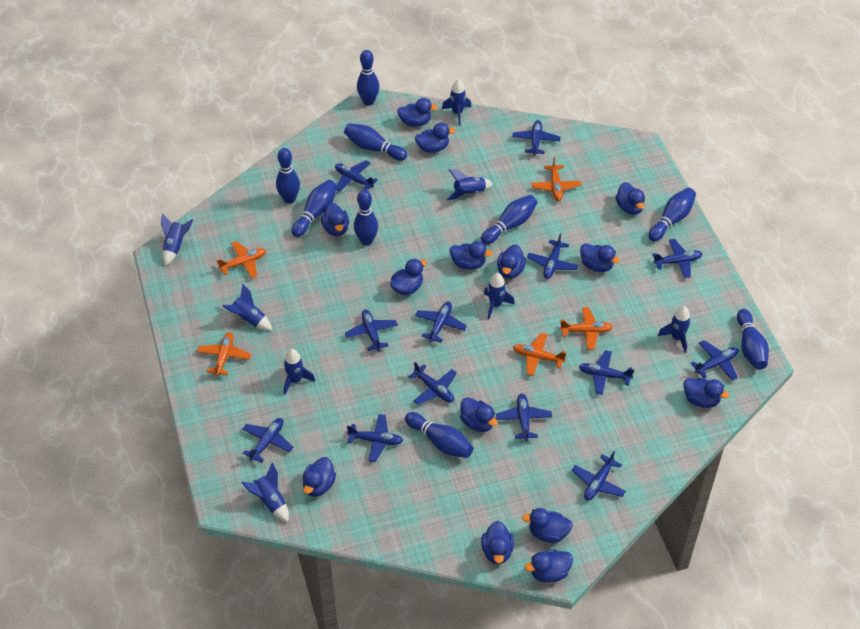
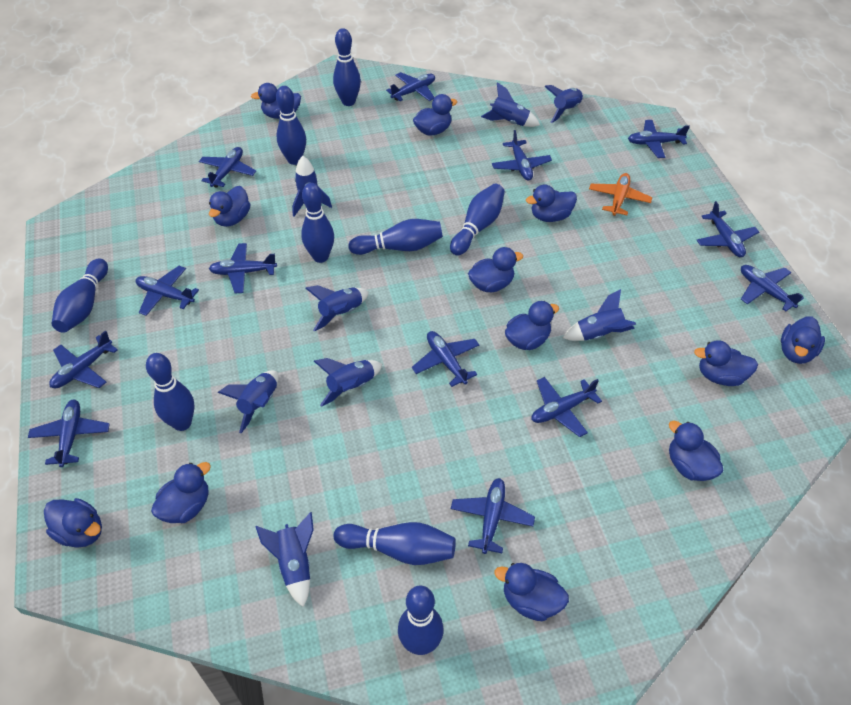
blue duck: 14 -> 12
orange plane: 5 -> 1

